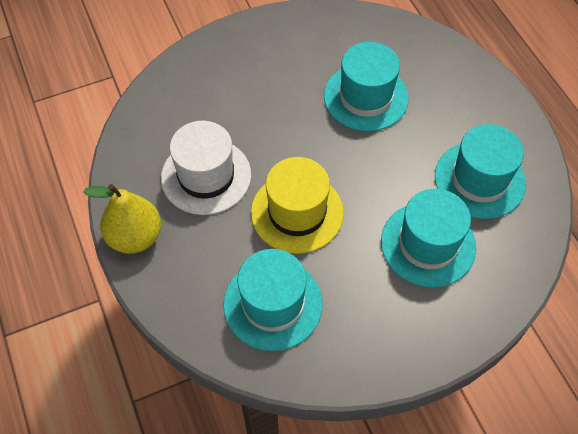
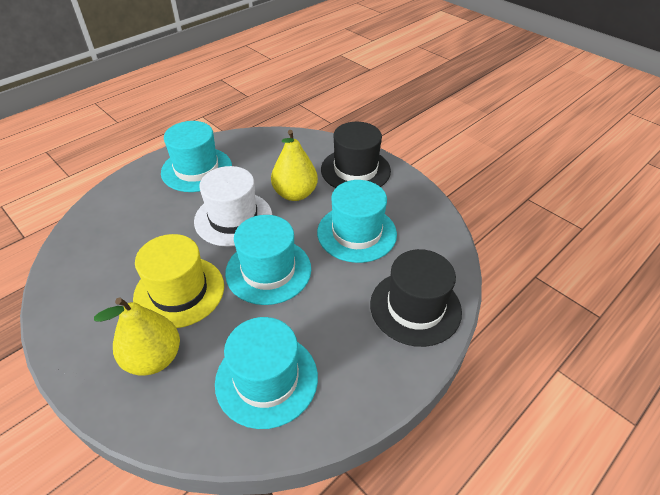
black hat: 0 -> 2
yellow pear: 1 -> 2

